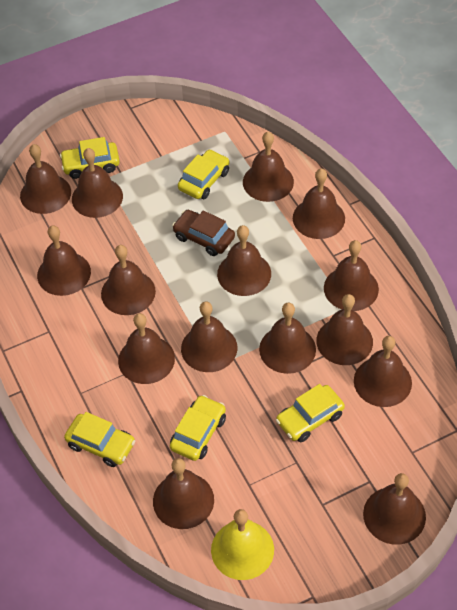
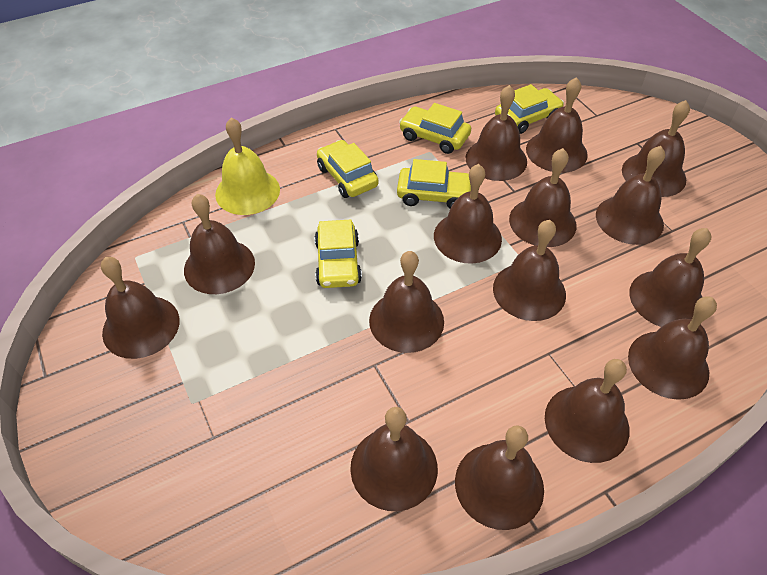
brown car: 1 -> 0

